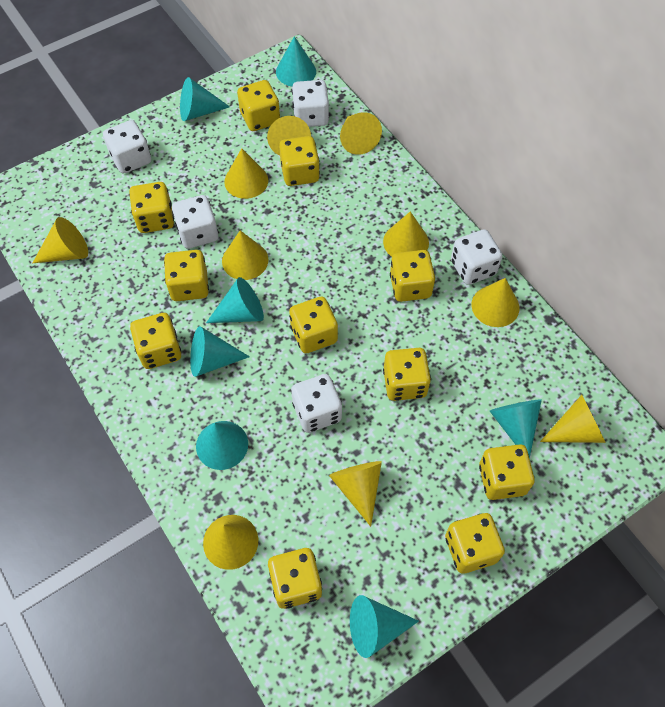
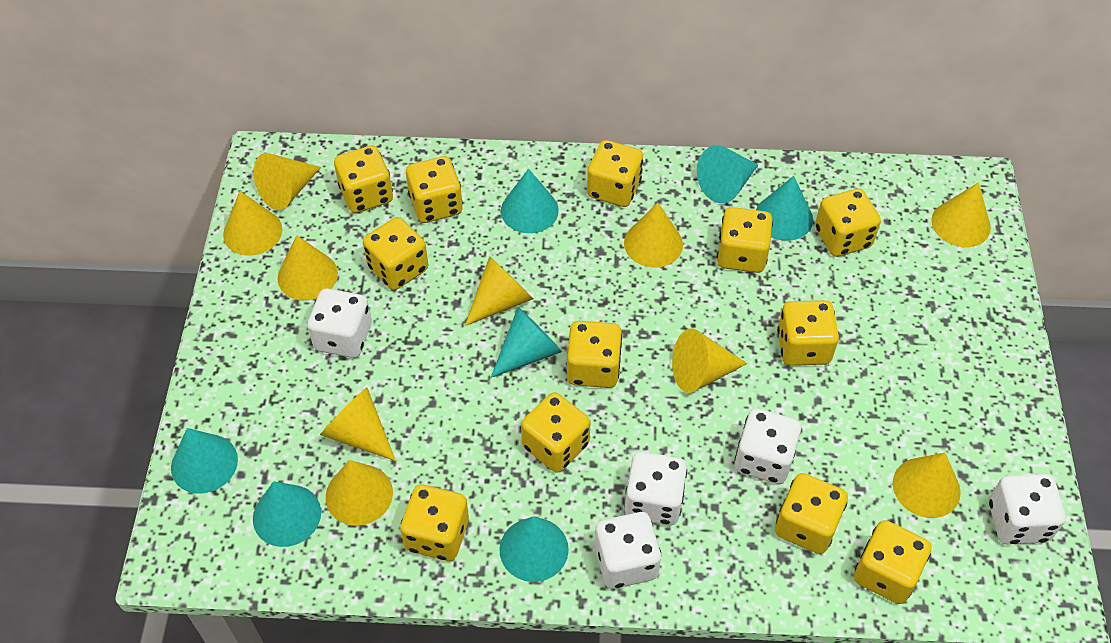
yellow dice: 11 -> 12

